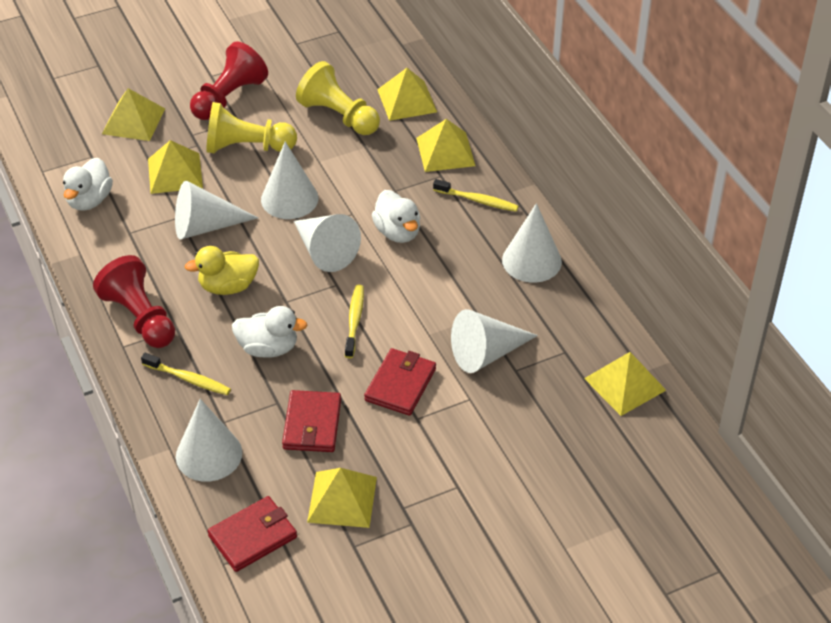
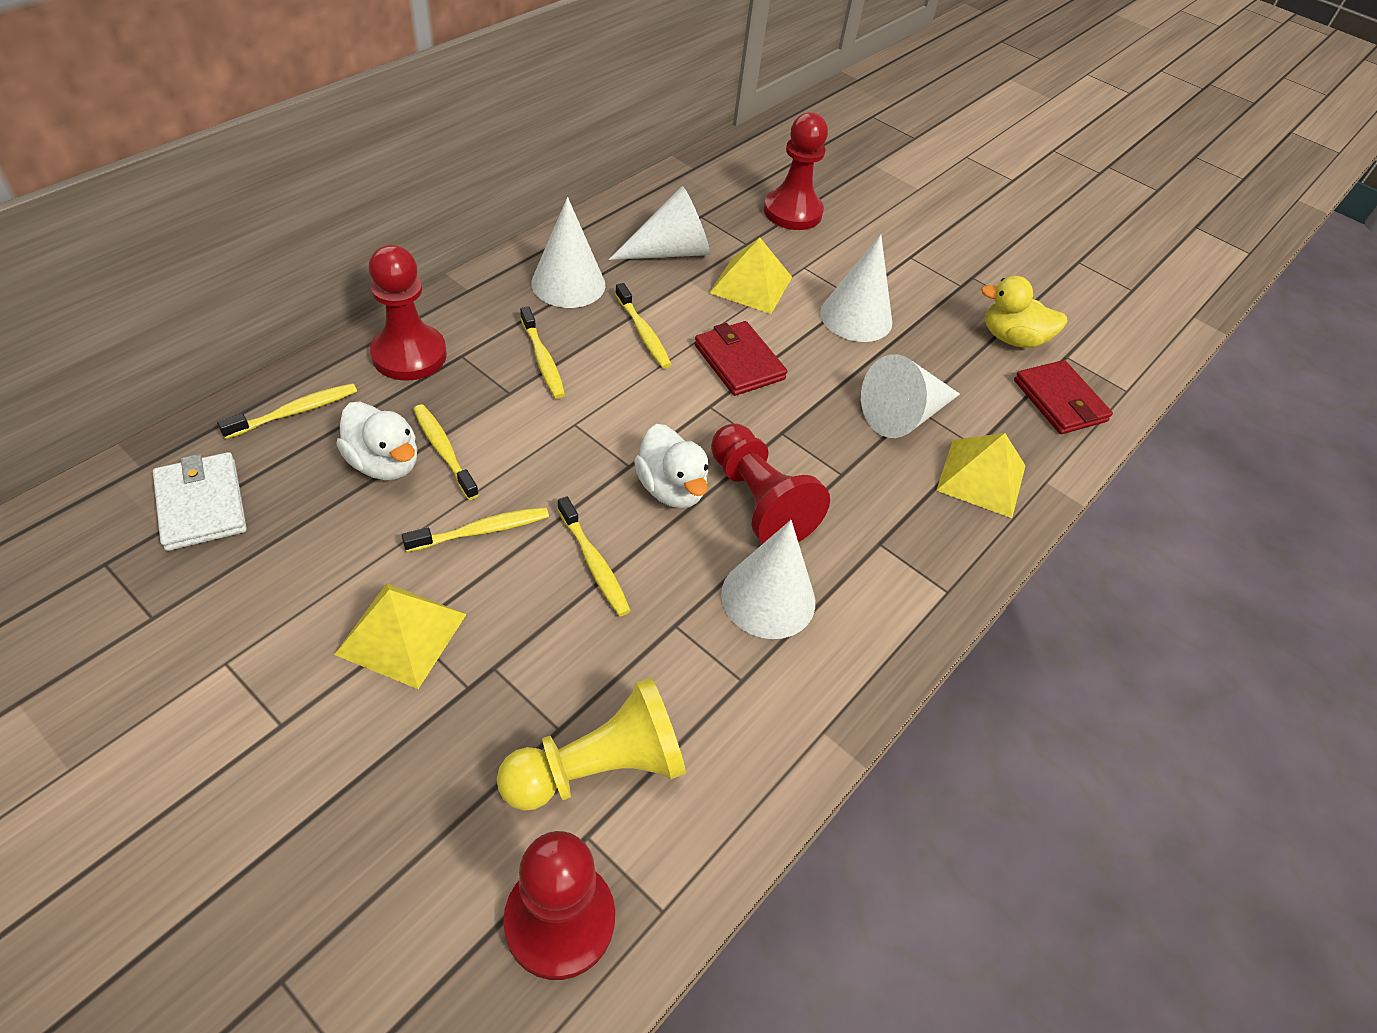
red pawn: 2 -> 4
red wallet: 3 -> 2
white cone: 6 -> 5
white duck: 3 -> 2
white wallet: 0 -> 1
yellow pawn: 2 -> 1
yellow pyramid: 6 -> 3
yellow toothbrush: 3 -> 6

